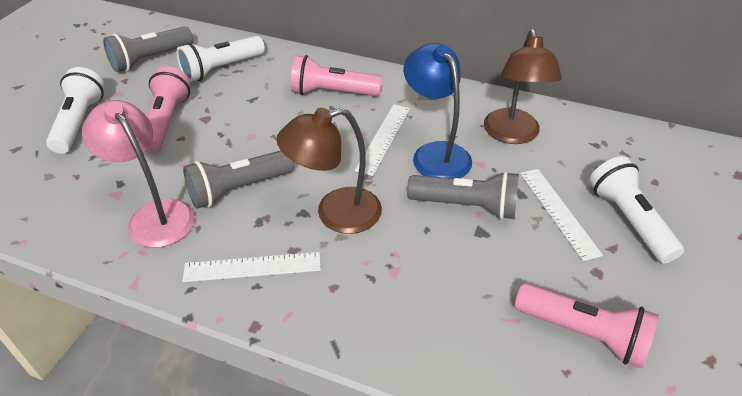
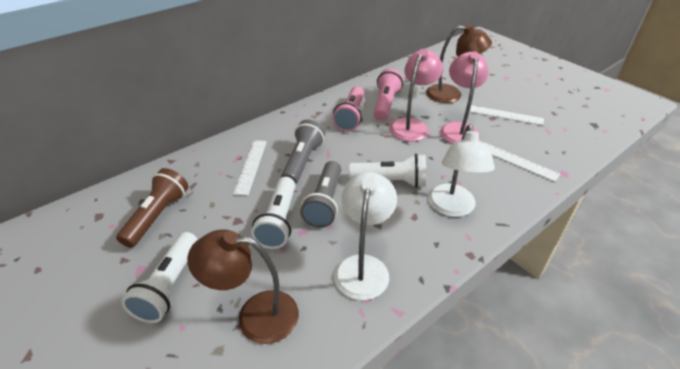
blue lamp: 1 -> 0
brown flashlight: 0 -> 1
grey flashlight: 3 -> 2
pink flashlight: 3 -> 2
pink lamp: 1 -> 2
white lamp: 0 -> 2

